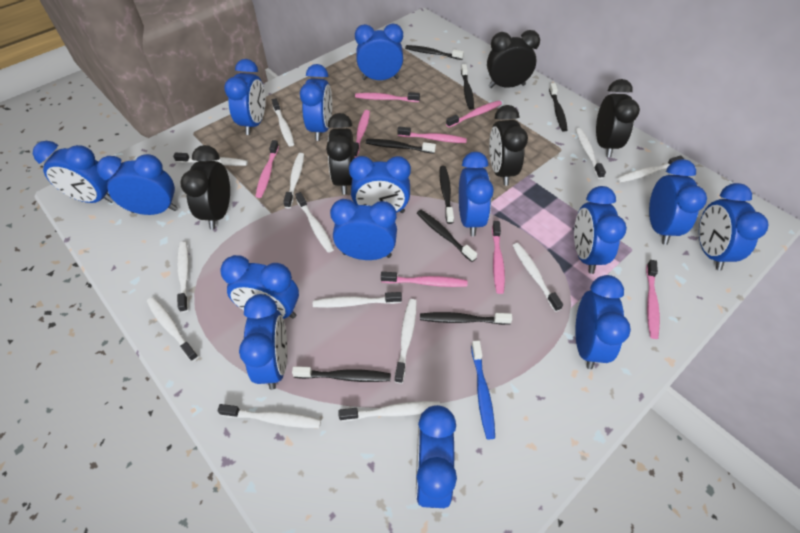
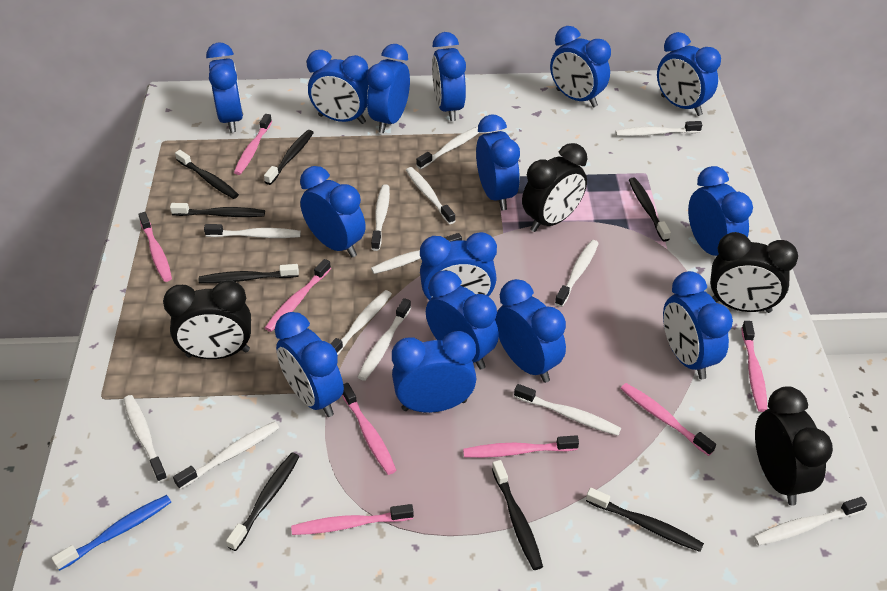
black clock: 5 -> 4

